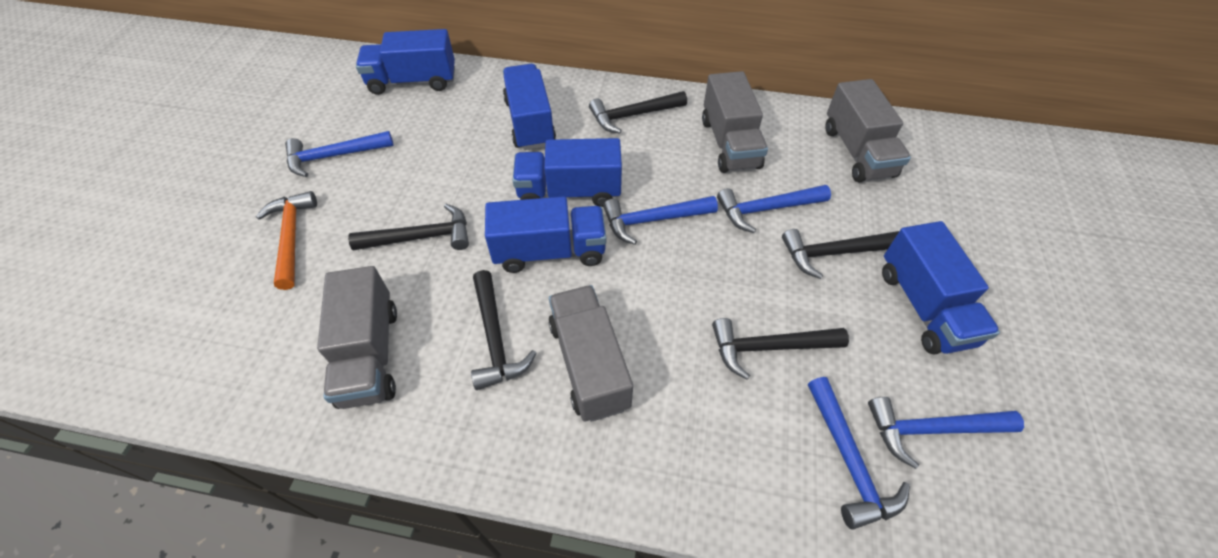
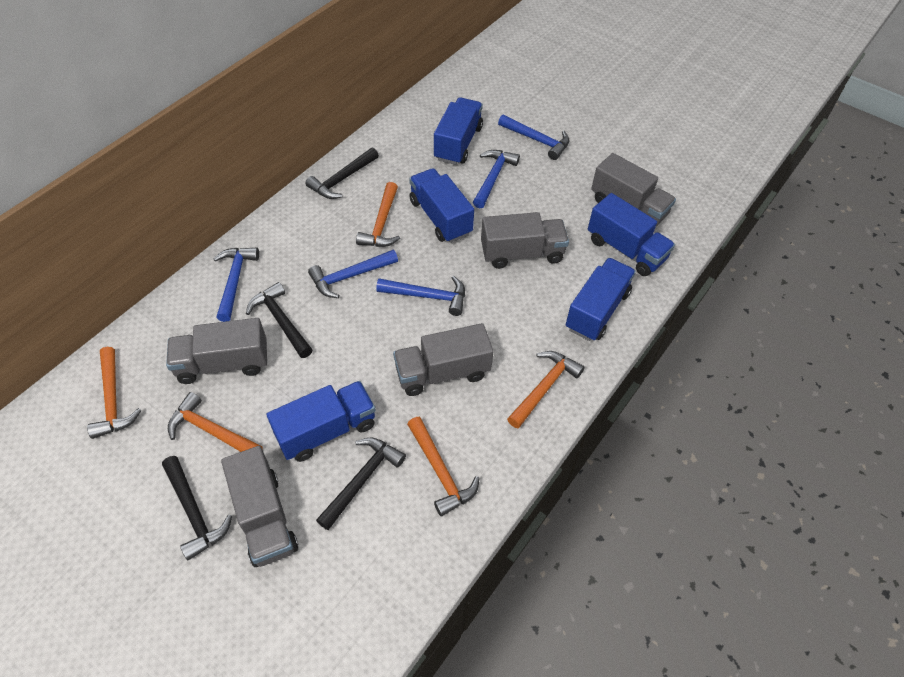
black hammer: 5 -> 4
grey truck: 4 -> 5
orange hammer: 1 -> 5

